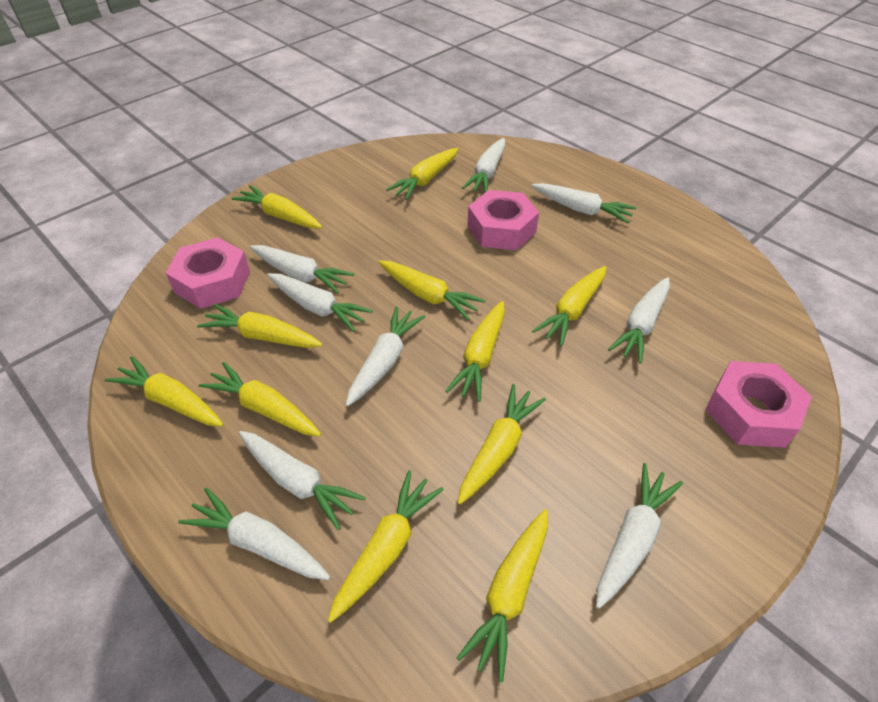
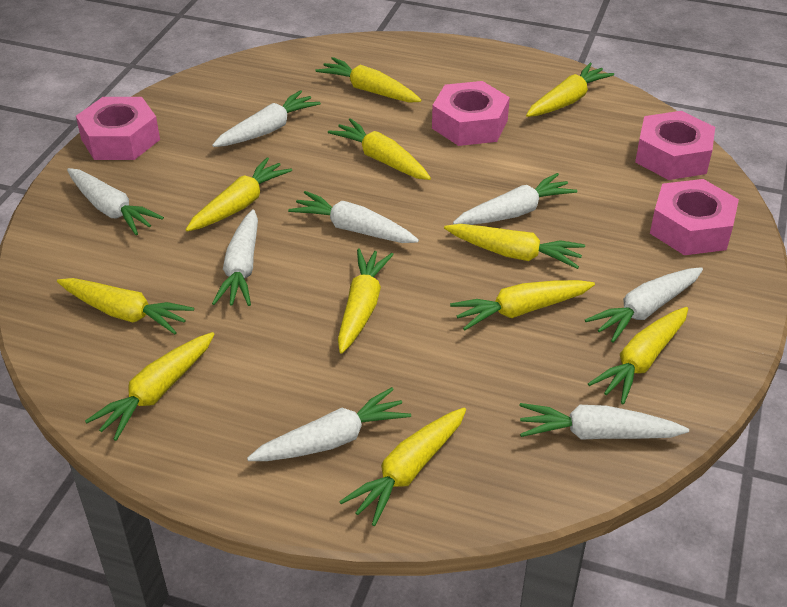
pink nut: 3 -> 4
white carrot: 9 -> 8

